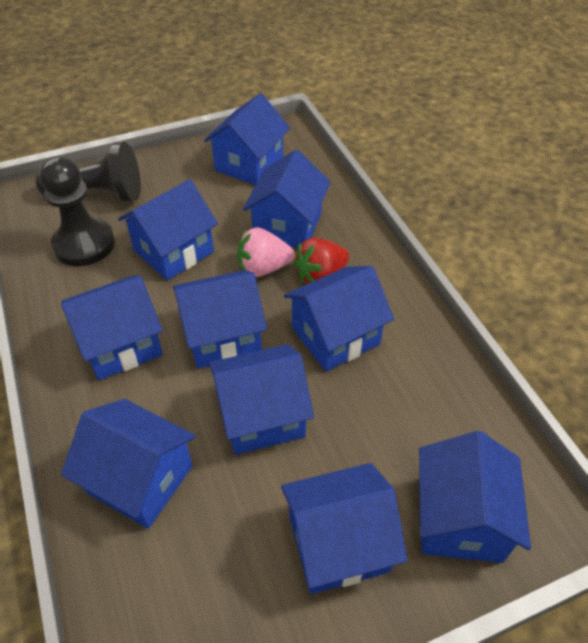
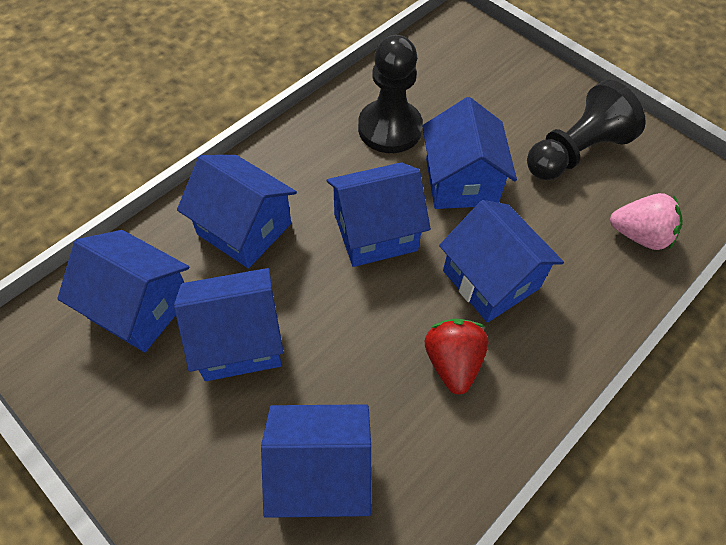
blue house: 10 -> 7

